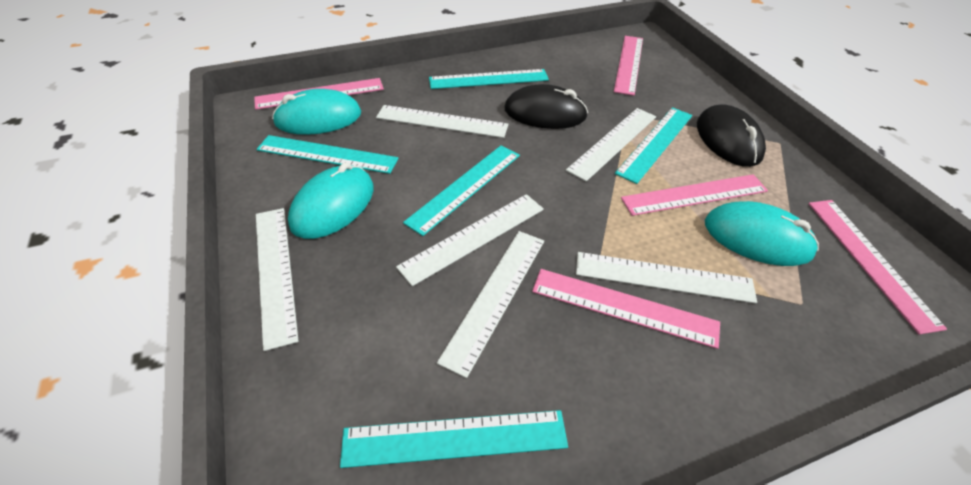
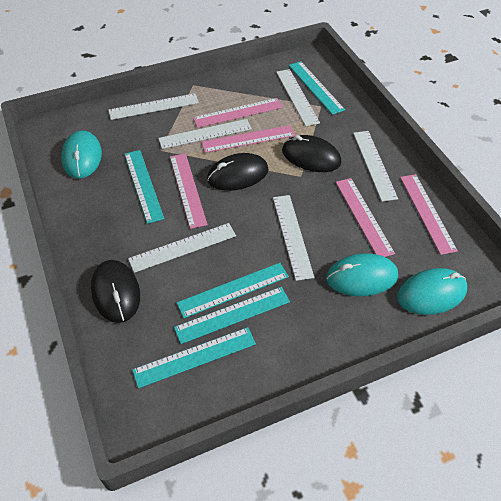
black mouse: 2 -> 3

